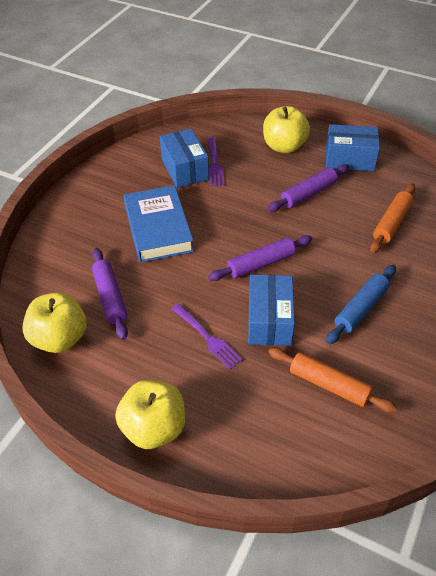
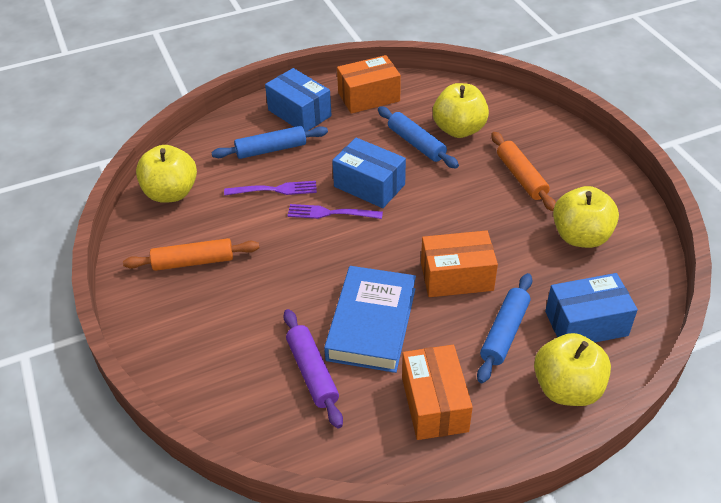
blue rolling pin: 1 -> 3
orange box: 0 -> 3
purple rolling pin: 3 -> 1
yellow apple: 3 -> 4

